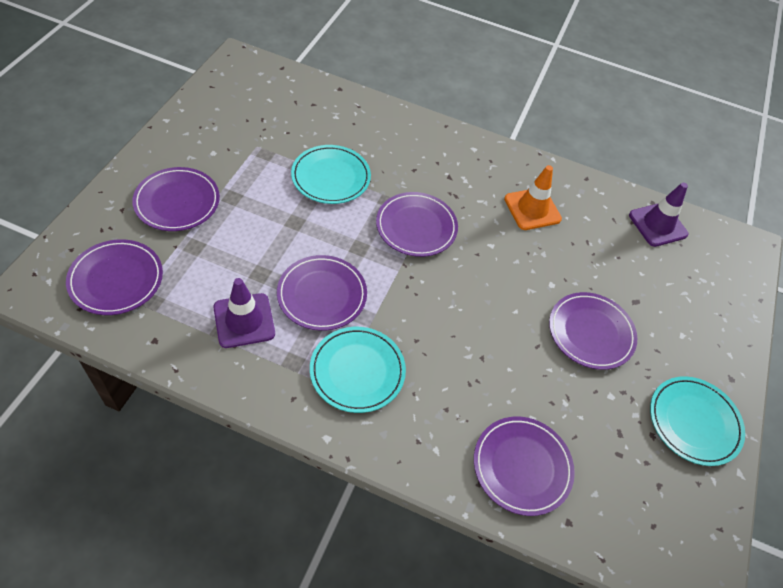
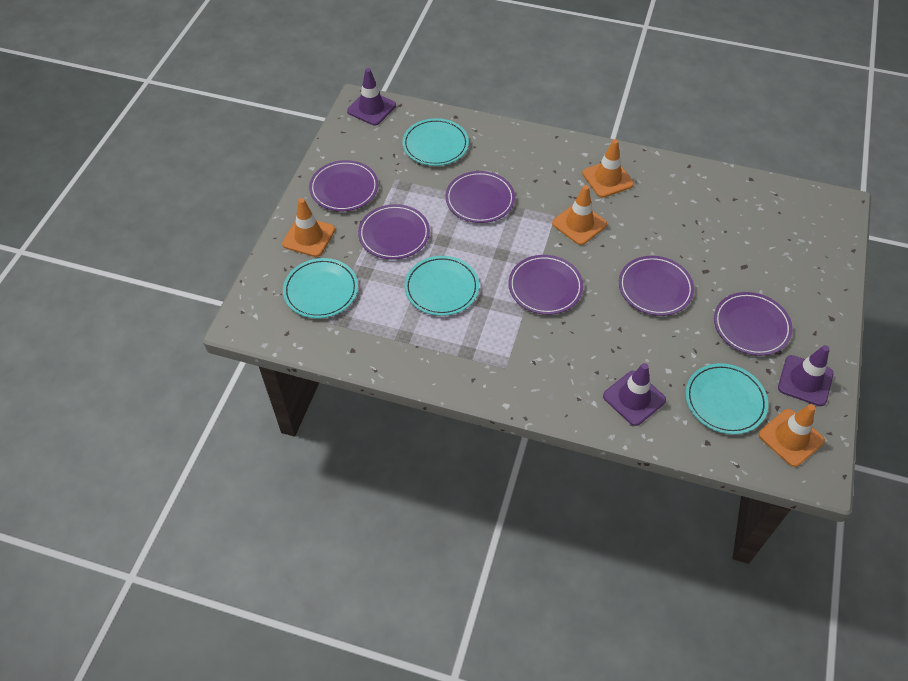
orange traffic cone: 1 -> 4
purple traffic cone: 2 -> 3
turquoise plate: 3 -> 4

